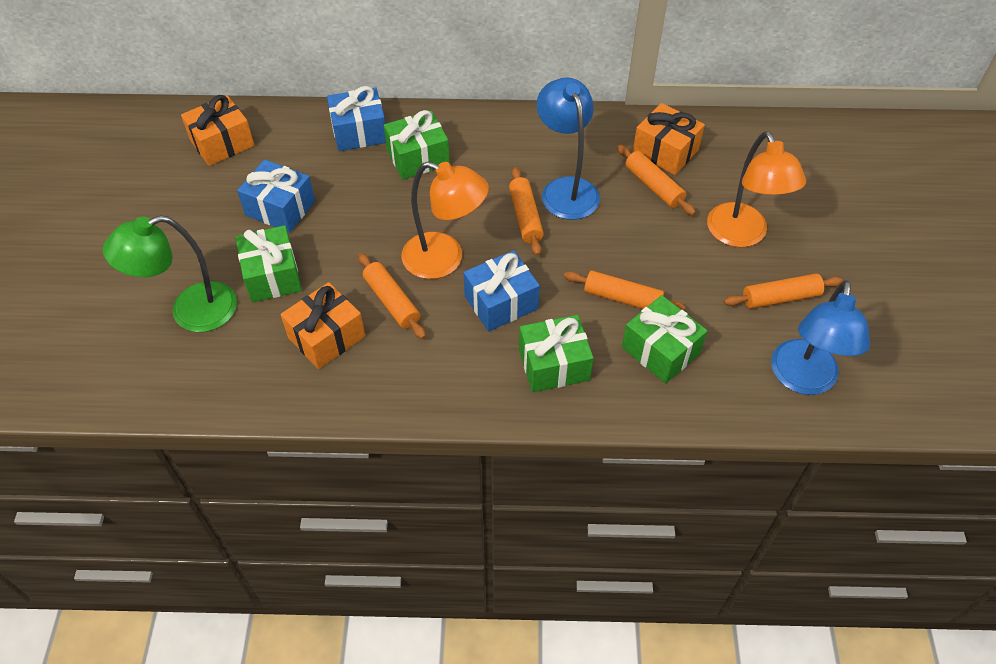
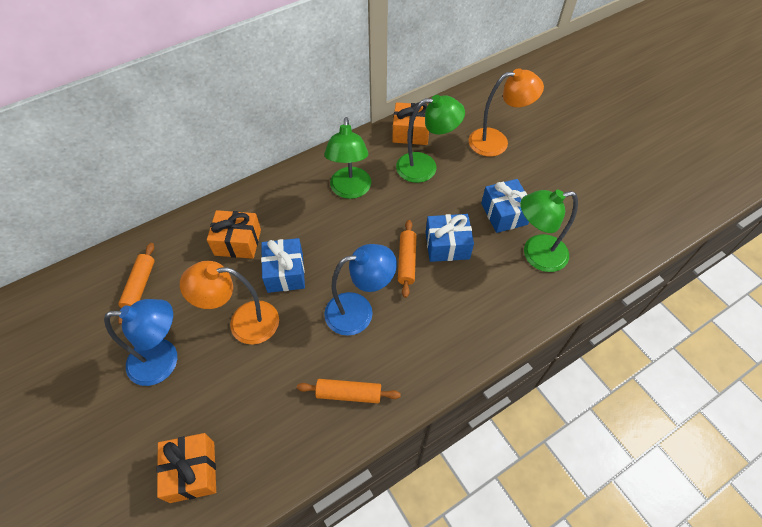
green gift: 4 -> 0
green lamp: 1 -> 3
orange rolling pin: 5 -> 3

